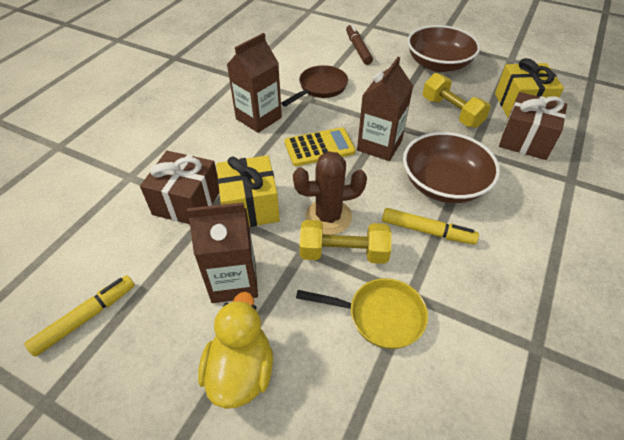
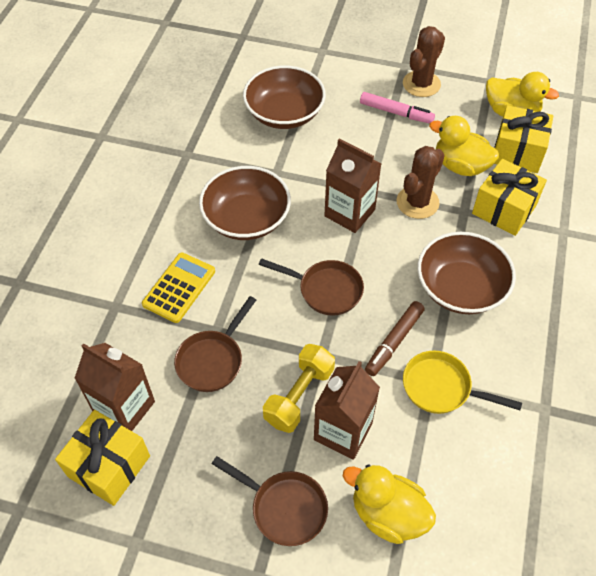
brown bowl: 2 -> 3
brown cactus: 1 -> 2
brown gift: 2 -> 0
brown pan: 1 -> 3
pink marker: 0 -> 1
yellow duck: 1 -> 3
yellow dumbbell: 2 -> 1
yellow gift: 2 -> 3
yellow marker: 2 -> 0

